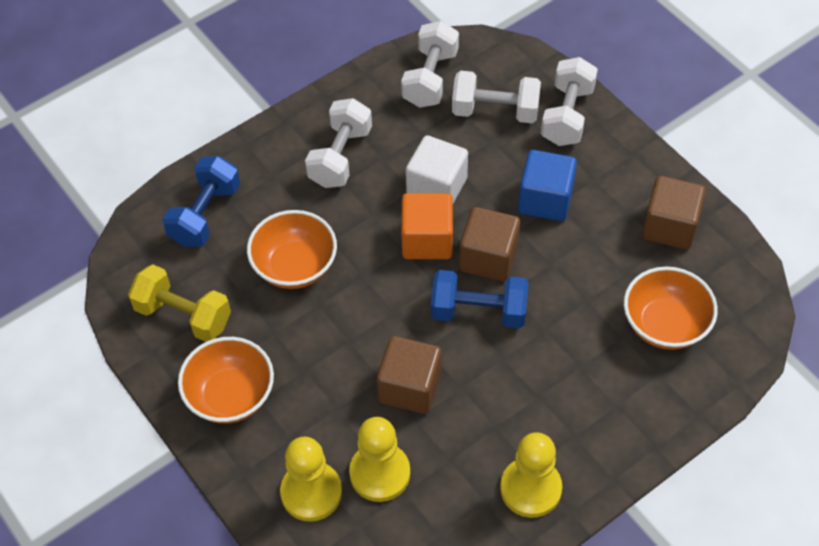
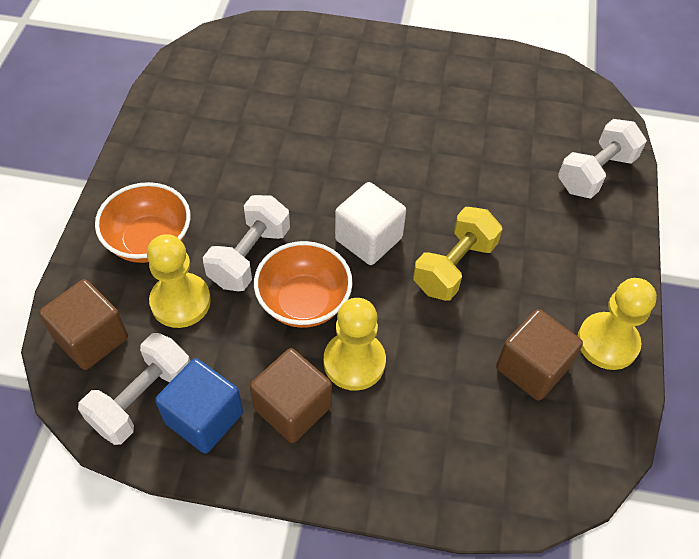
blue dumbbell: 2 -> 0
orange bowl: 3 -> 2
orange cube: 1 -> 0
white dumbbell: 4 -> 3

